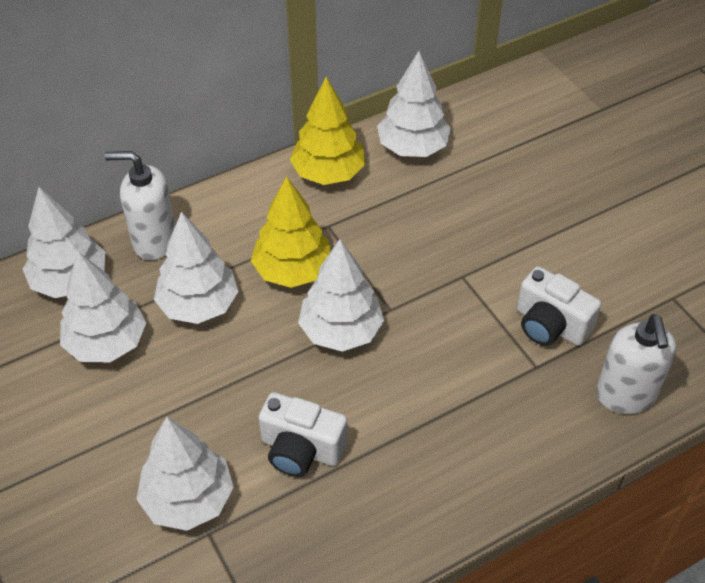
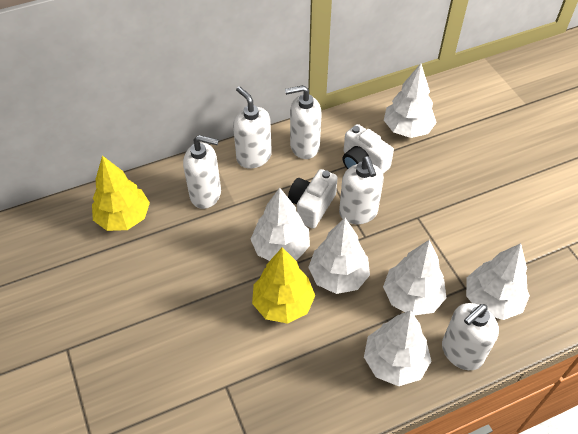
white soap dispenser: 2 -> 5

